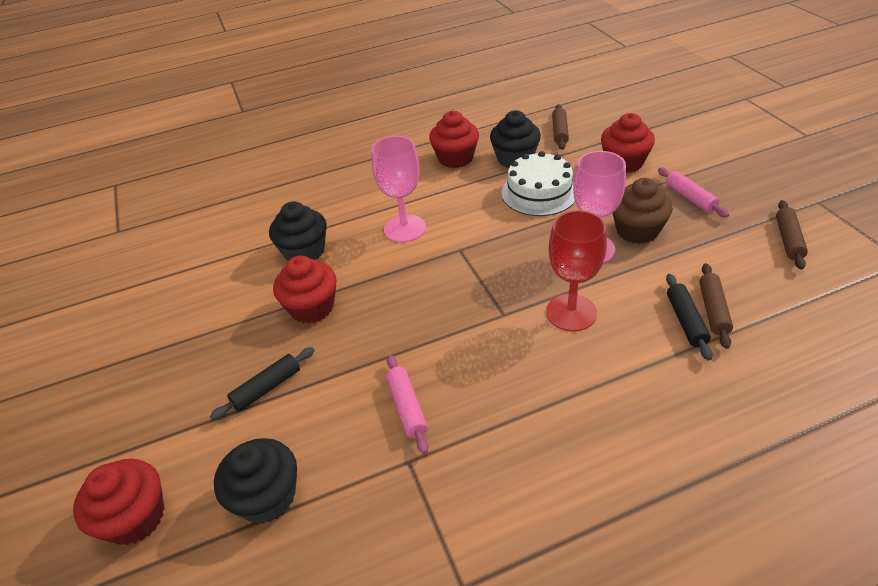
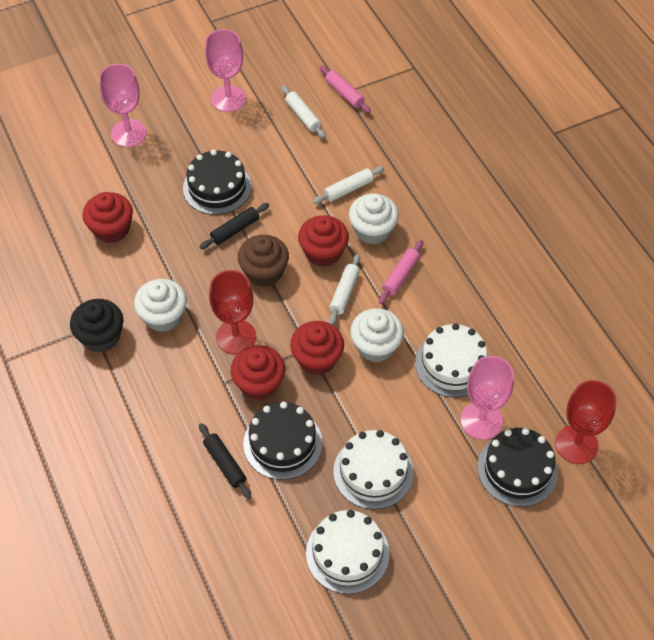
black cake: 0 -> 3
black cupcake: 3 -> 1
brown rolling pin: 3 -> 0
pink goblet: 2 -> 3
red goblet: 1 -> 2
white cake: 1 -> 3
white cupcake: 0 -> 3
white rolling pin: 0 -> 3

